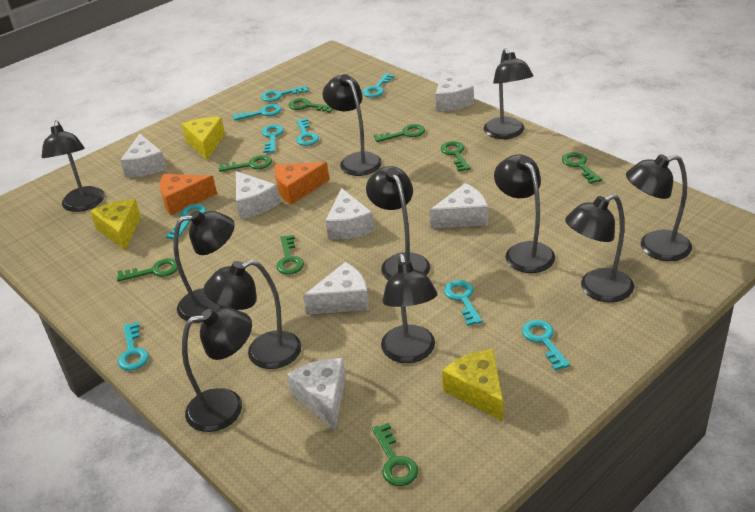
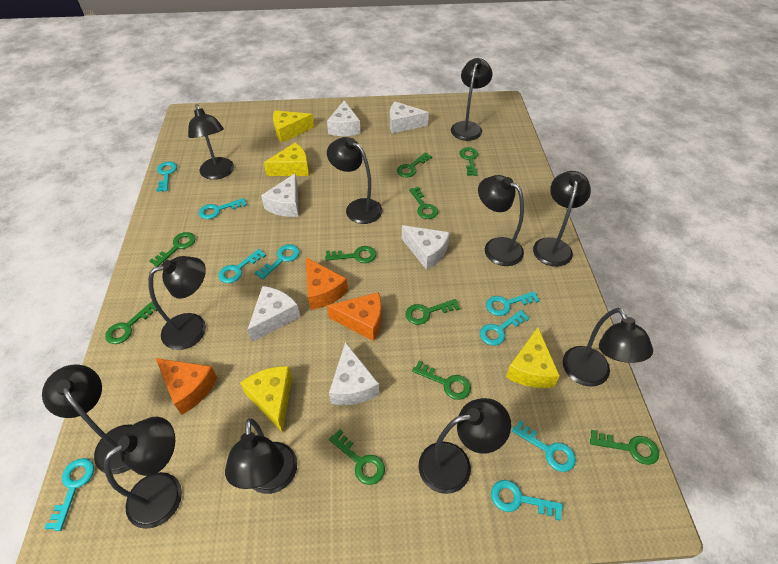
green key: 8 -> 10
orange cheese: 2 -> 3
white cheese: 7 -> 6
yellow cheese: 3 -> 4

